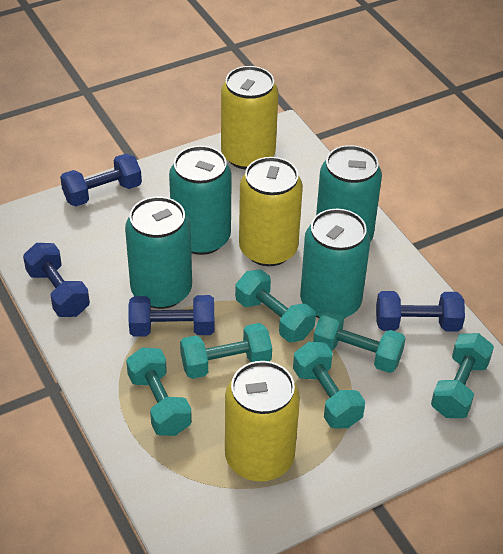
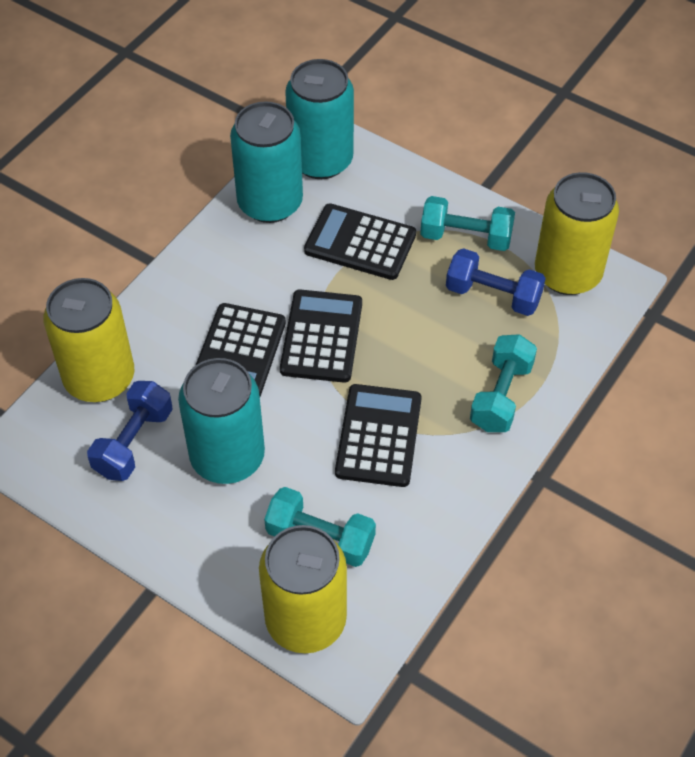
black calculator: 0 -> 4
blue dumbbell: 4 -> 2
turquoise can: 4 -> 3
turquoise dumbbell: 6 -> 3

